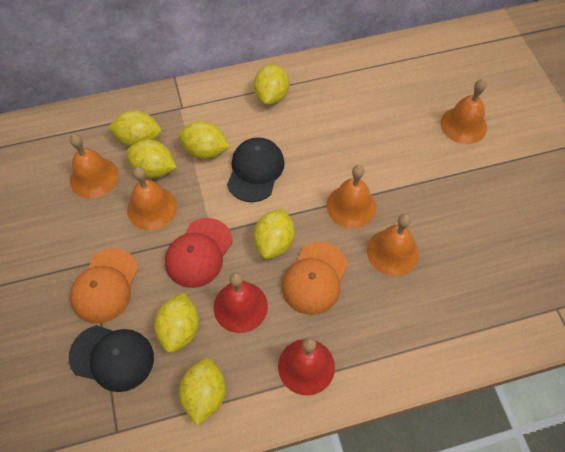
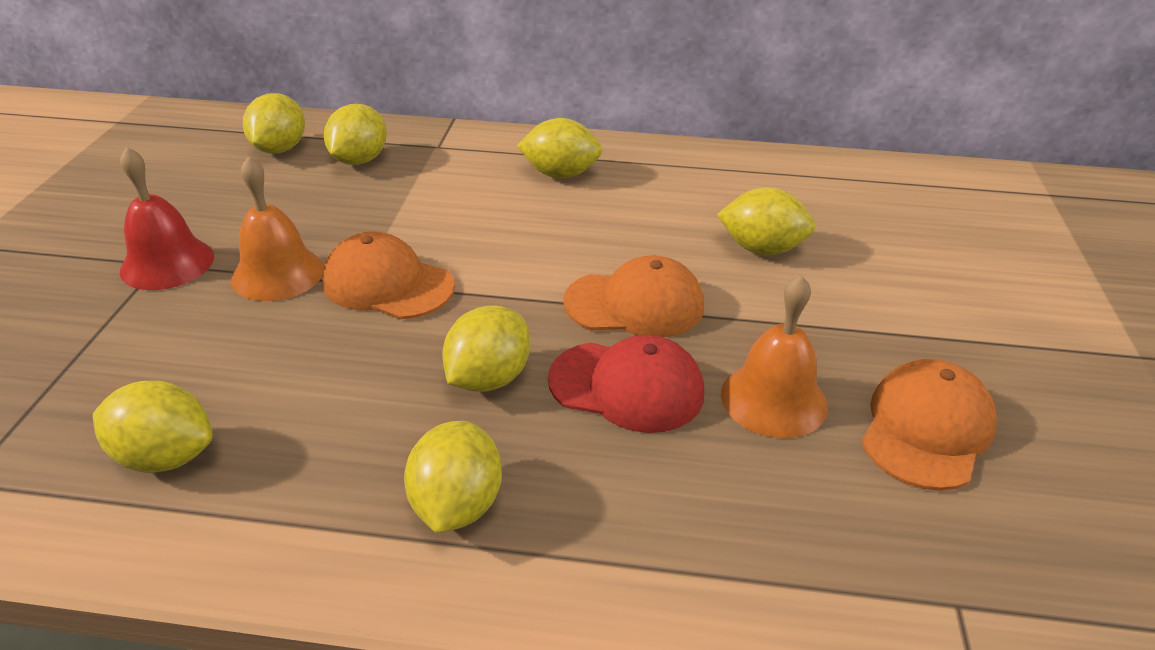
black cap: 2 -> 0
orange bell: 5 -> 2
orange cap: 2 -> 3
red bell: 2 -> 1

